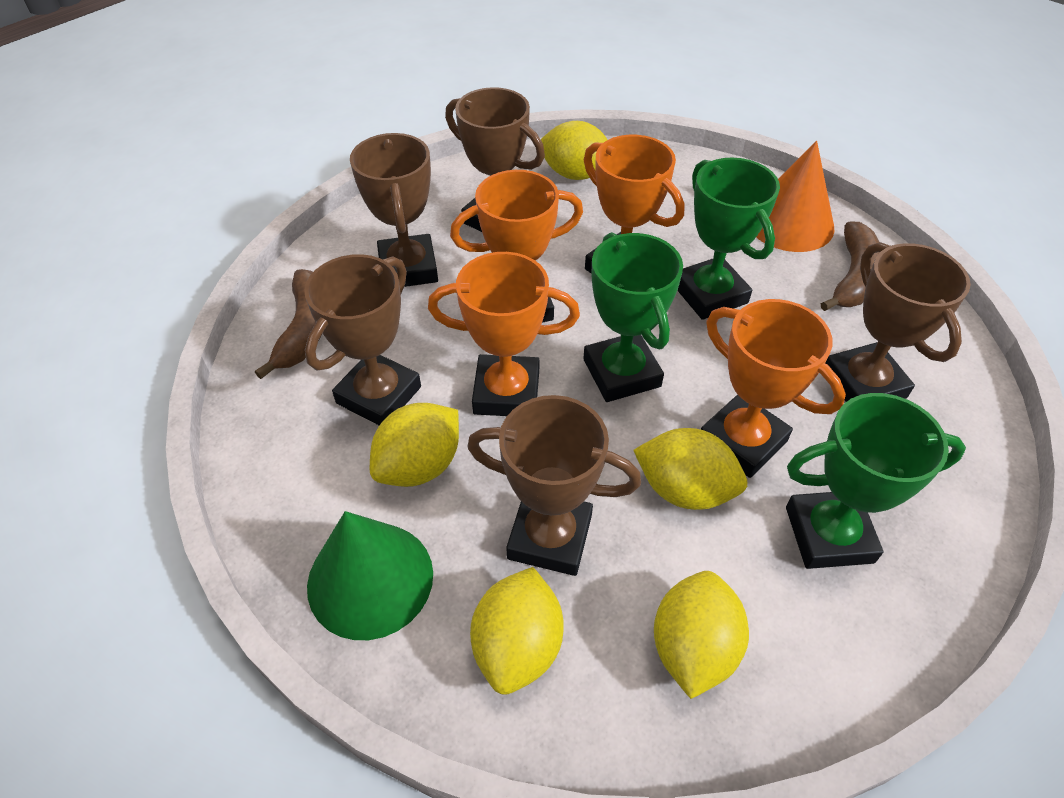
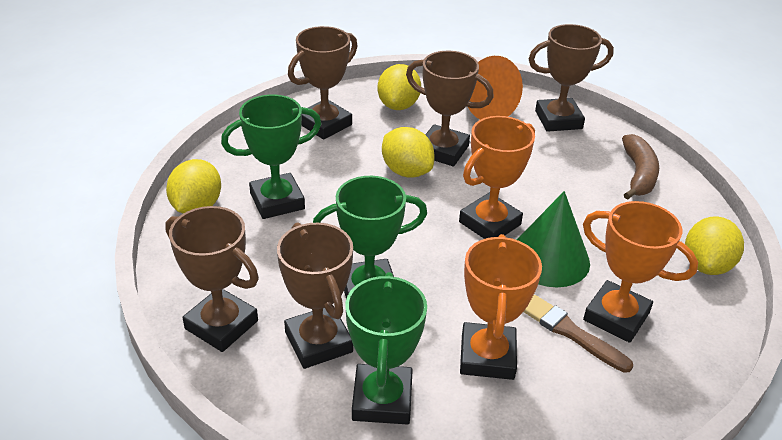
brown banana: 2 -> 1
brown brush: 0 -> 1
orange trophy: 4 -> 3
yellow lemon: 5 -> 4

